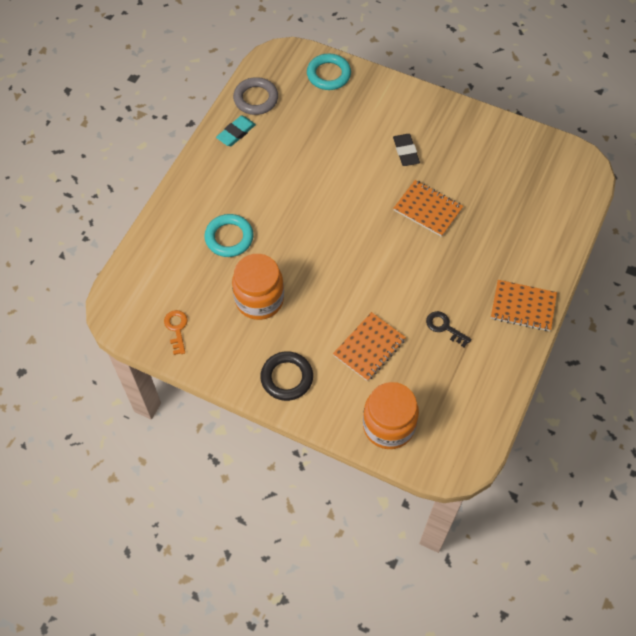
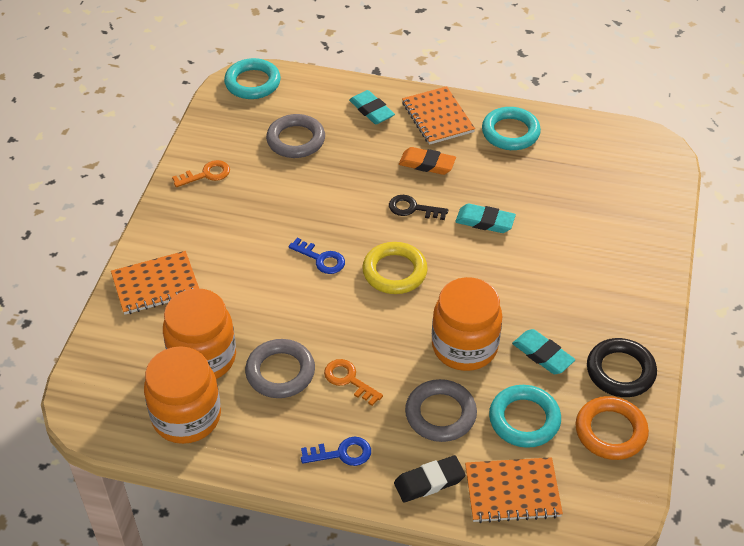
blue key: 0 -> 2
grey ring: 1 -> 3
orange eraser: 0 -> 1
orange jar: 2 -> 3
orange key: 1 -> 2
orange ring: 0 -> 1
turquoise eraser: 1 -> 3
turquoise ring: 2 -> 3
yellow ring: 0 -> 1

